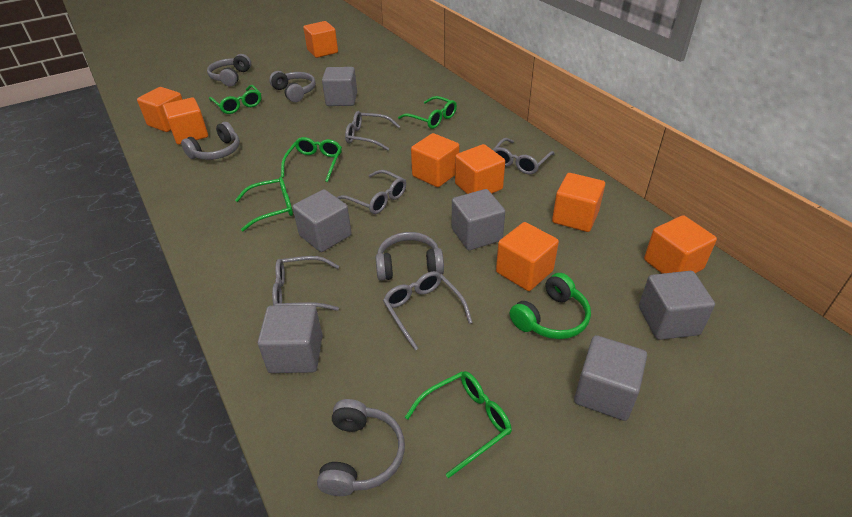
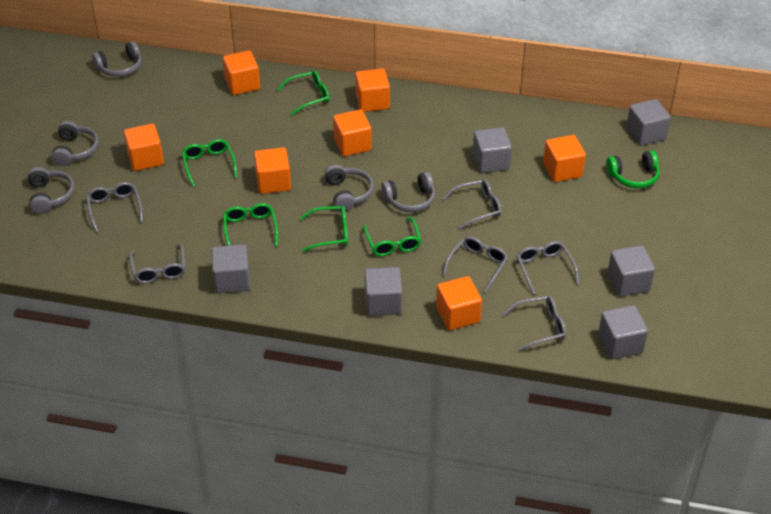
grey glasses: 5 -> 6
orange cube: 8 -> 7

